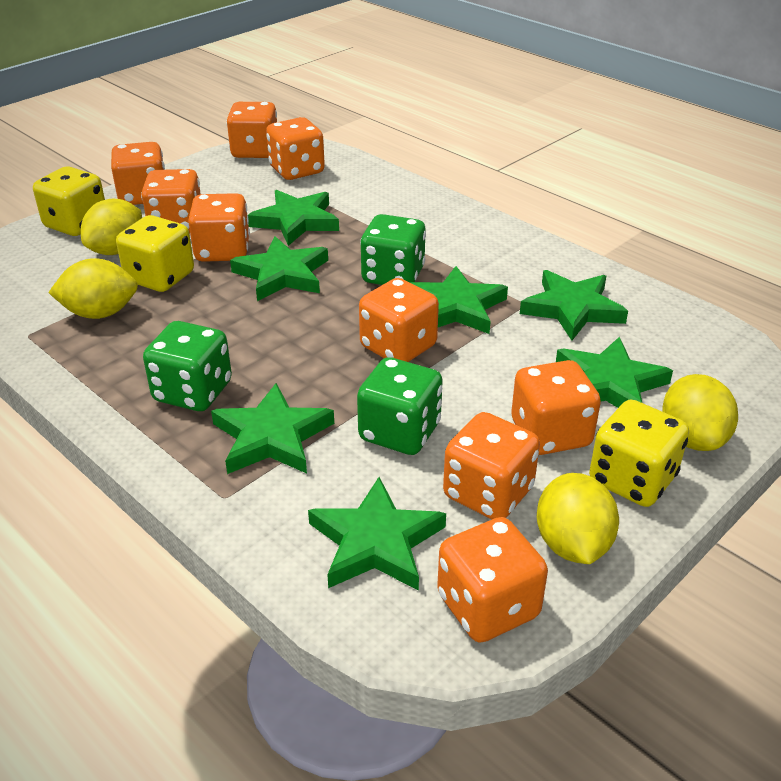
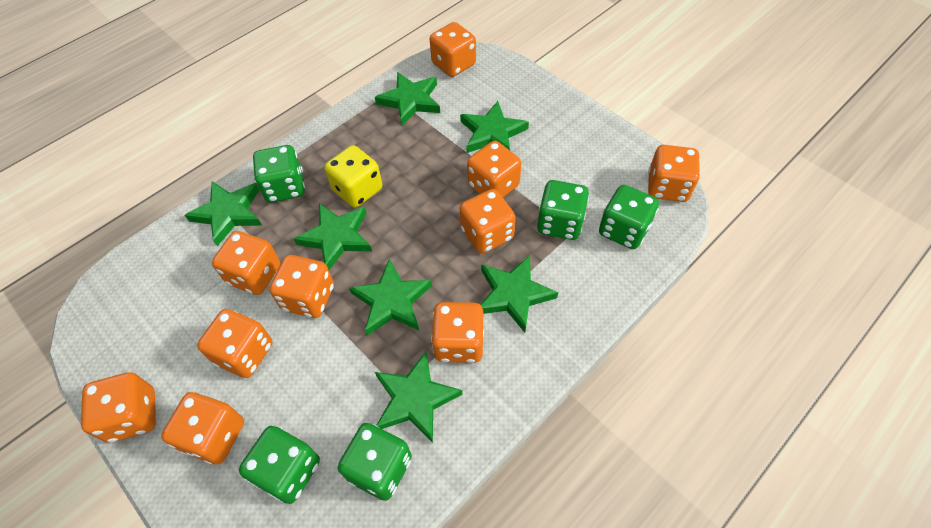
green dice: 3 -> 5
orange dice: 9 -> 10
yellow dice: 3 -> 1
yellow lemon: 4 -> 0

